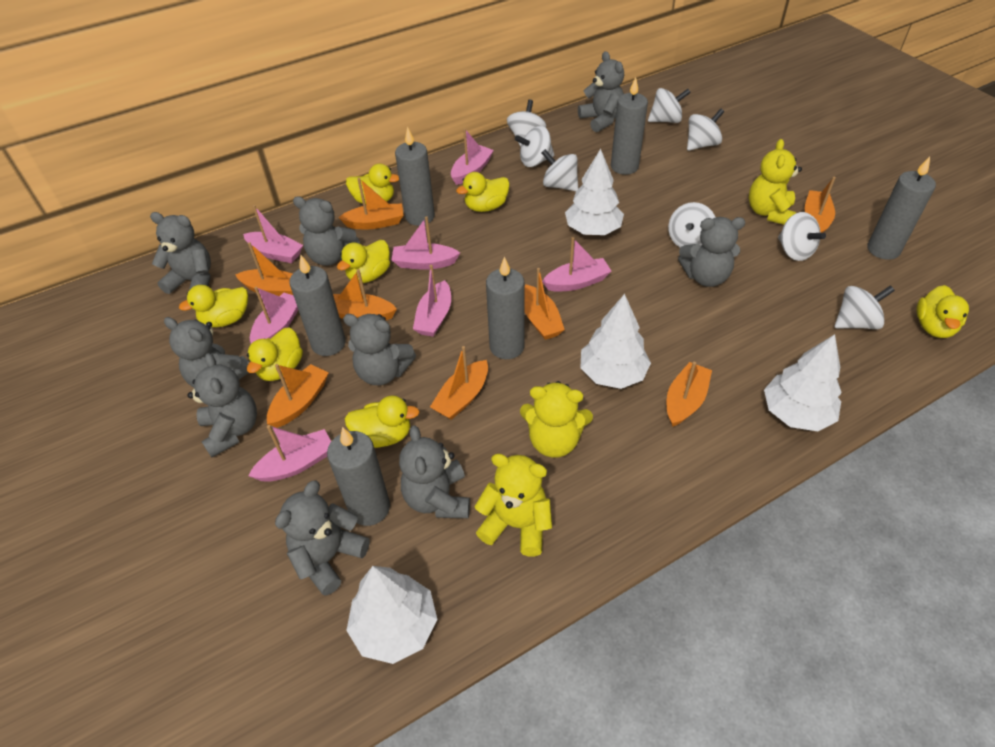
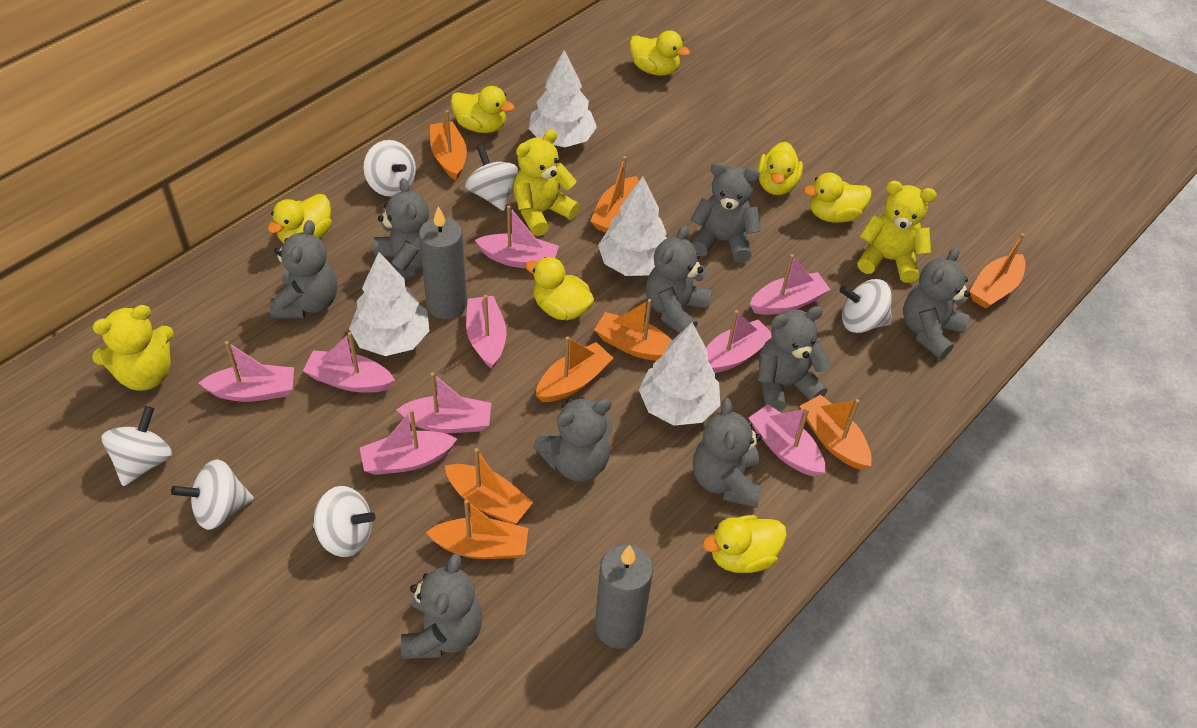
grey candle: 6 -> 2
pink boat: 7 -> 9
white spinning top: 8 -> 6

